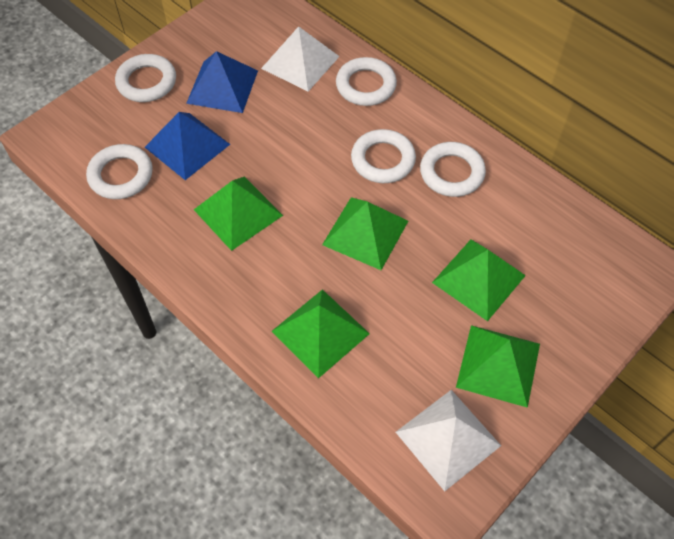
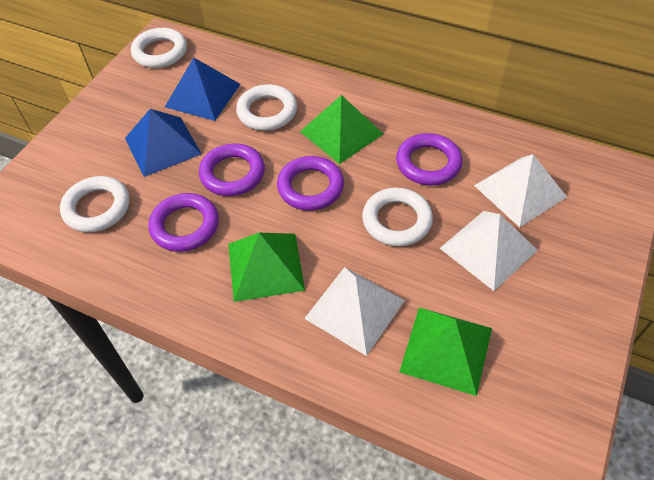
green pyramid: 5 -> 3
purple ring: 0 -> 4
white pyramid: 2 -> 3
white ring: 5 -> 4

